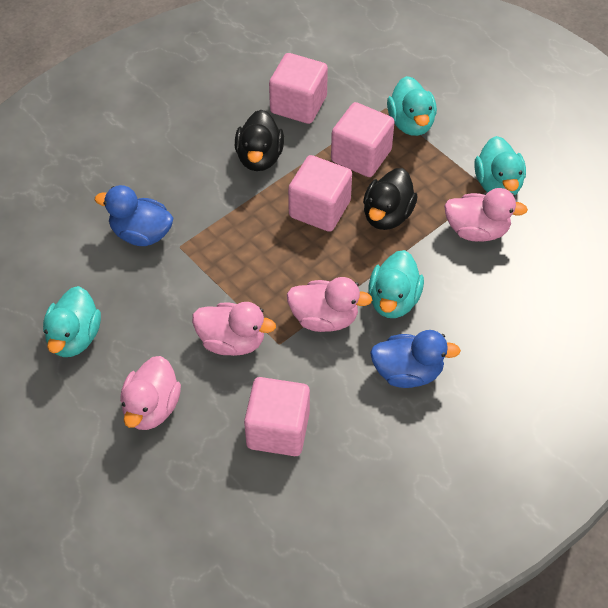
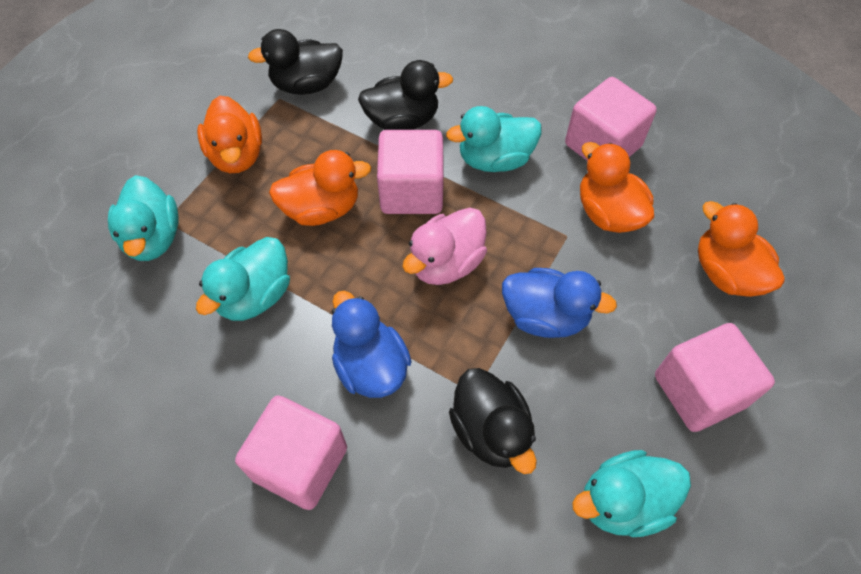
black duck: 2 -> 3
orange duck: 0 -> 4
pink duck: 4 -> 1

